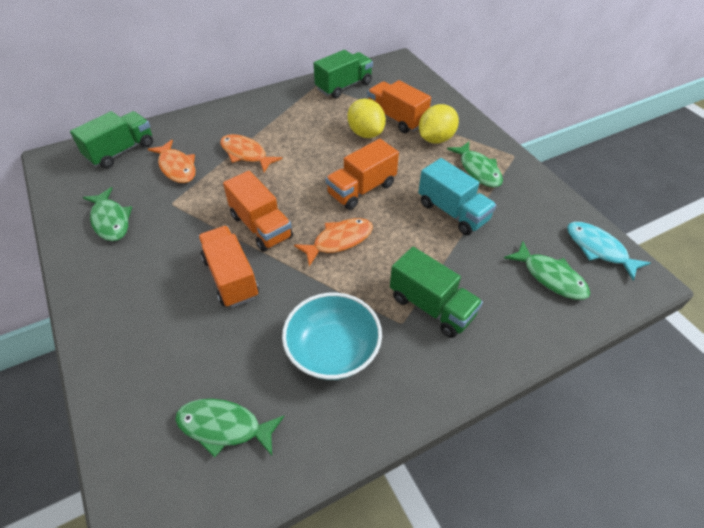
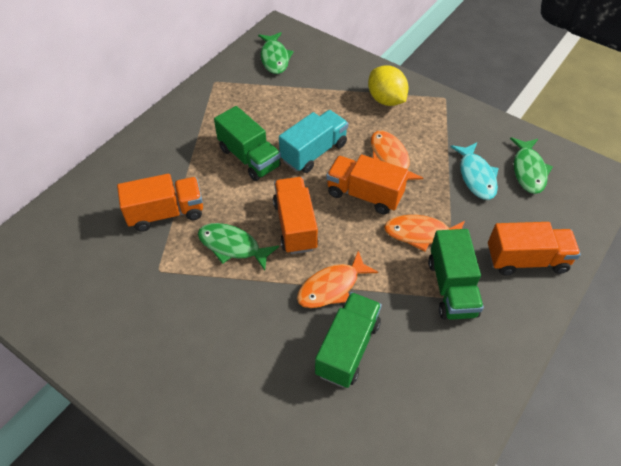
green fish: 4 -> 3
turquoise bowl: 1 -> 0
yellow lemon: 2 -> 1

